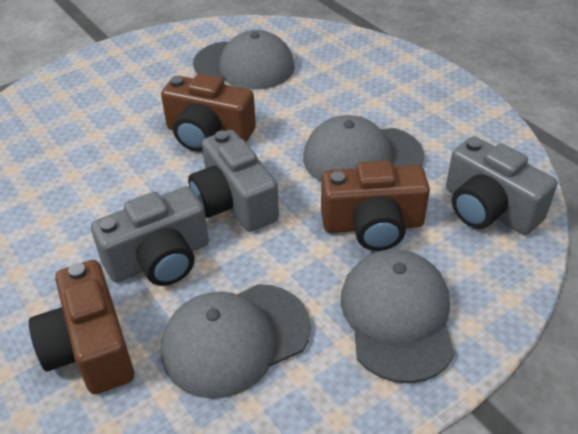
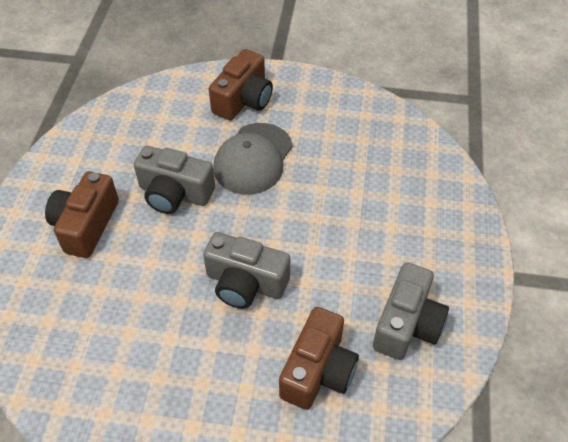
grey cap: 4 -> 1

